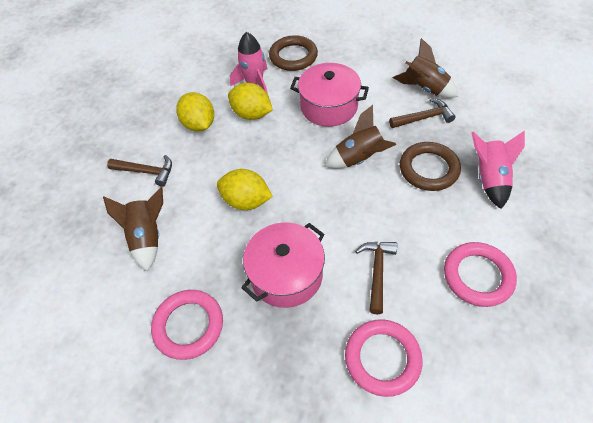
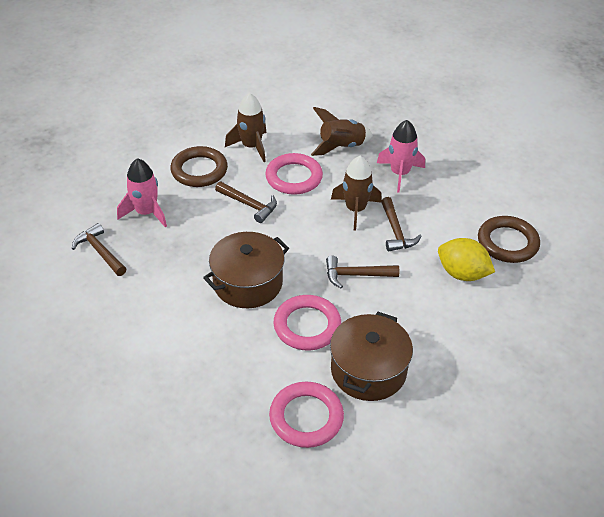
brown hammer: 3 -> 4
brown pot: 0 -> 2
pink pot: 2 -> 0
yellow lemon: 3 -> 1

